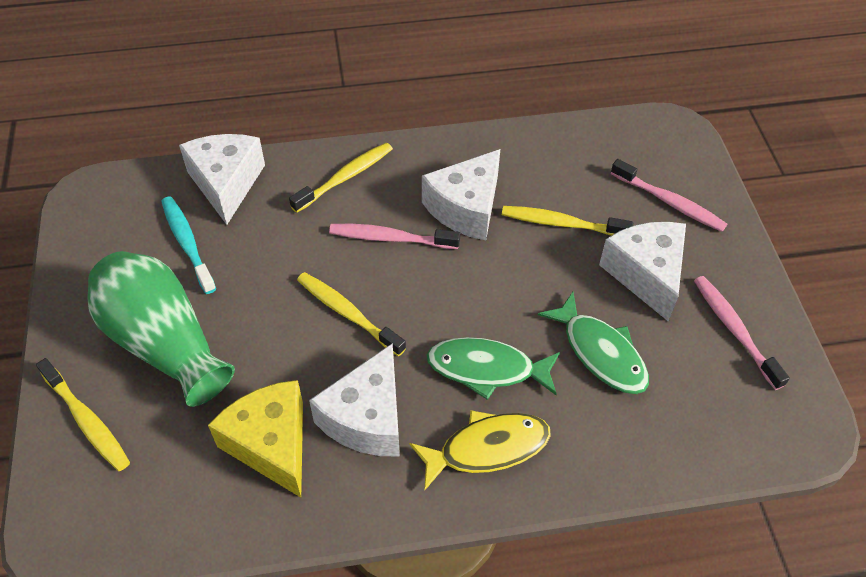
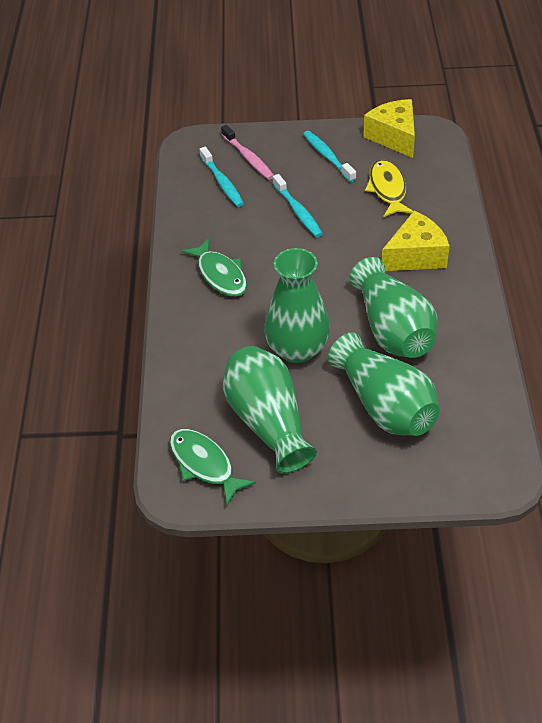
green vase: 1 -> 4
pink toothbrush: 3 -> 1
turquoise toothbrush: 1 -> 3
white cheese: 4 -> 0
yellow cheese: 1 -> 2
yellow toothbrush: 4 -> 0

